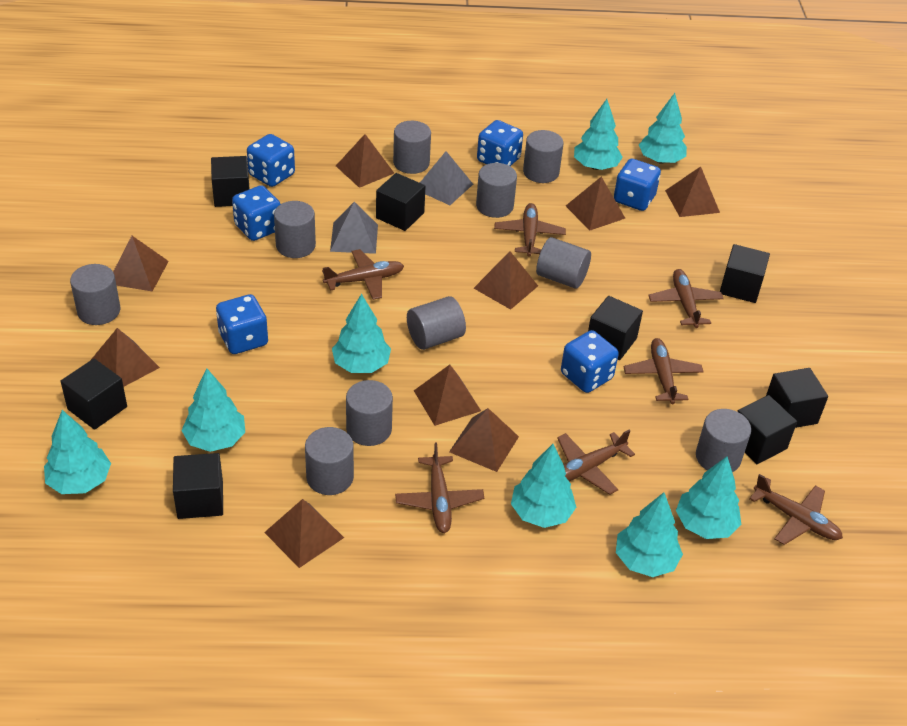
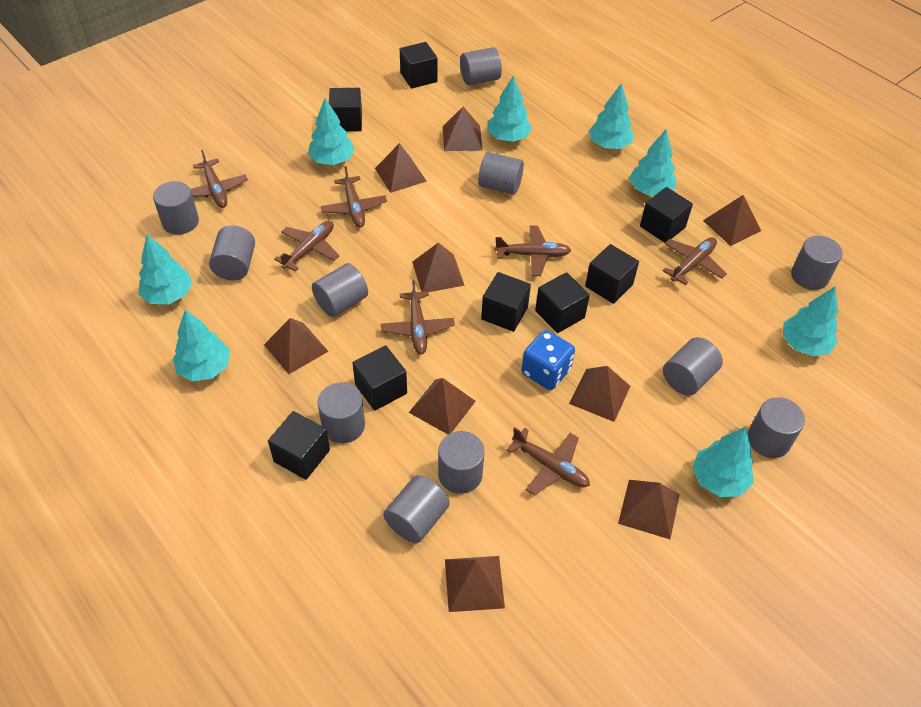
blue dice: 6 -> 1
grey cylinder: 10 -> 11
grey pyramid: 2 -> 0

